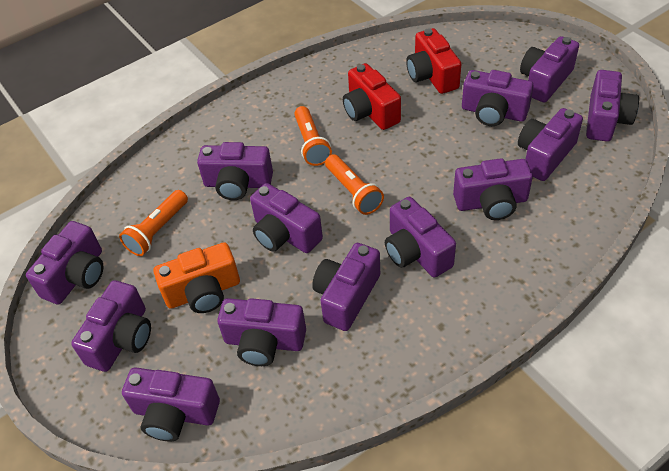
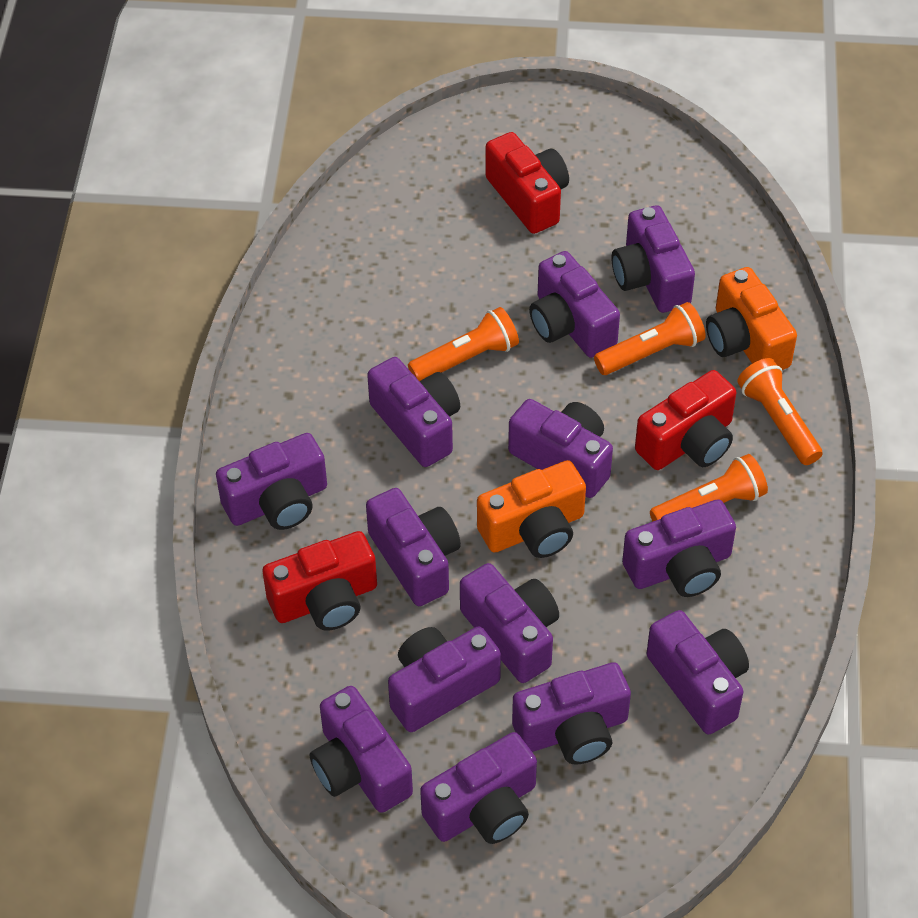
orange camera: 1 -> 2
orange flashlight: 3 -> 4
red camera: 2 -> 3

